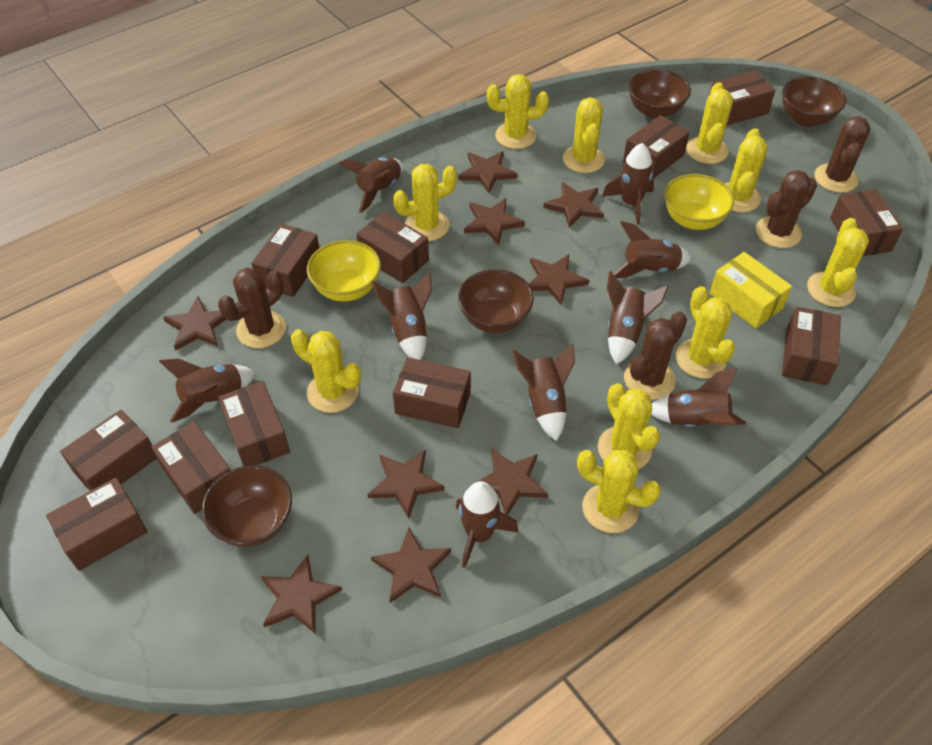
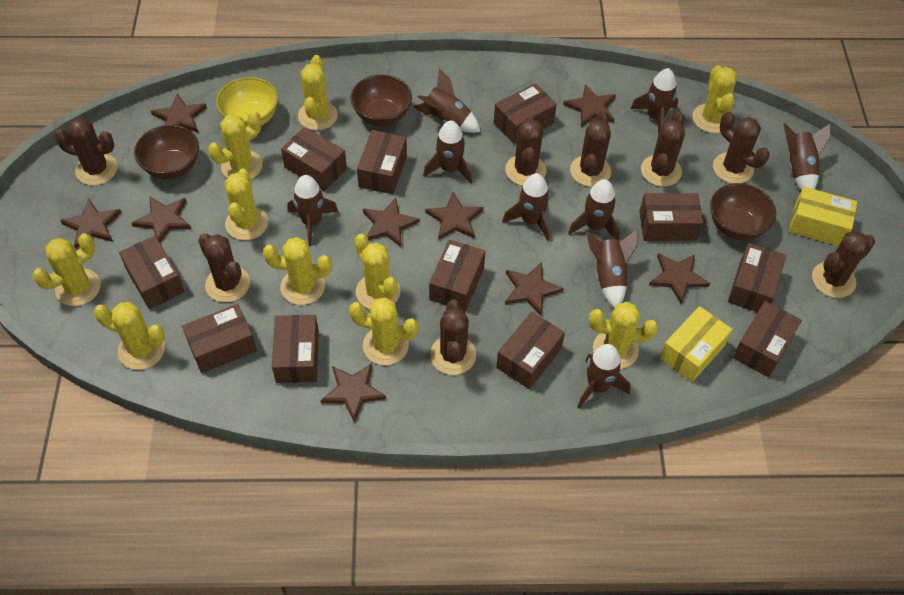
brown bowl: 4 -> 3
brown cactus: 4 -> 8
yellow bowl: 2 -> 1
yellow box: 1 -> 2

